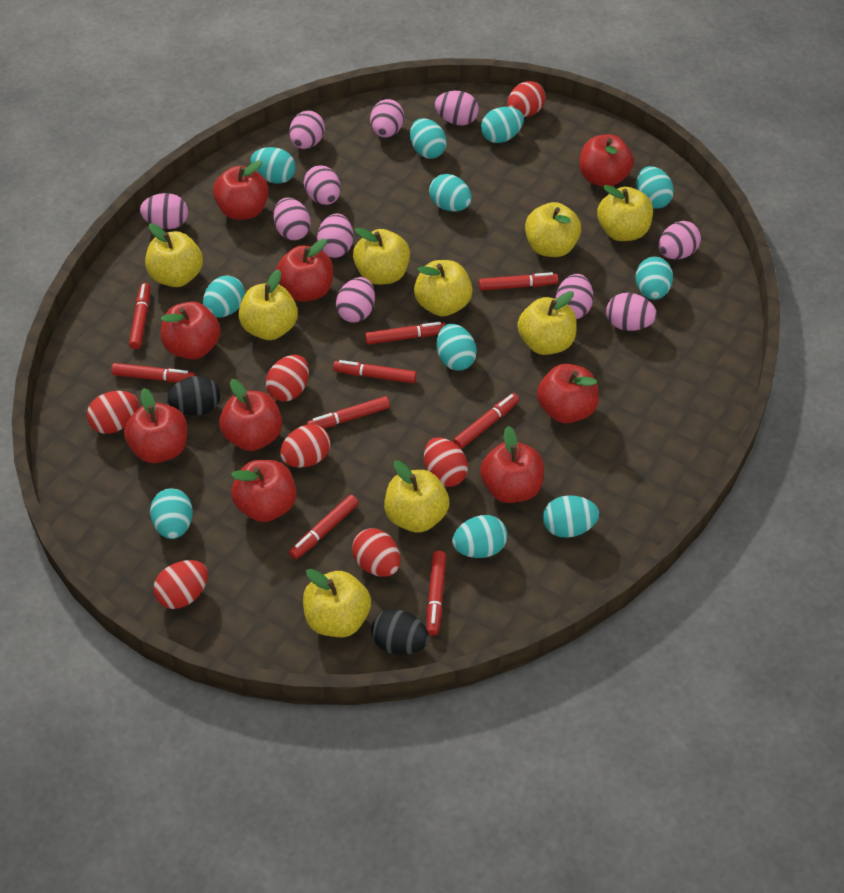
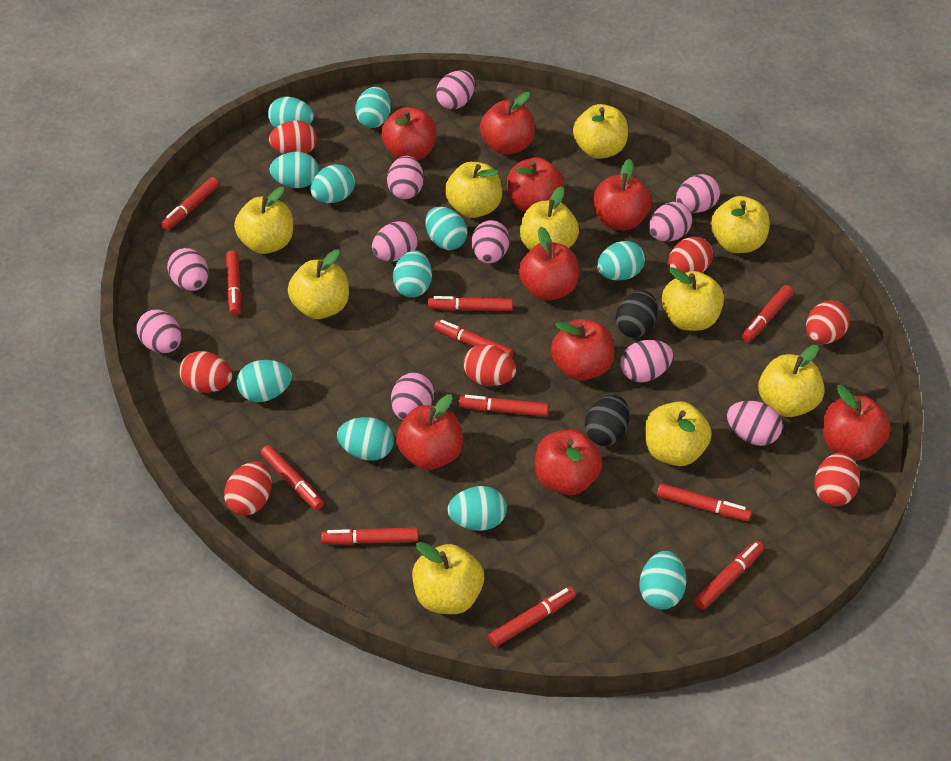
red marker: 9 -> 11
yellow apple: 9 -> 10

